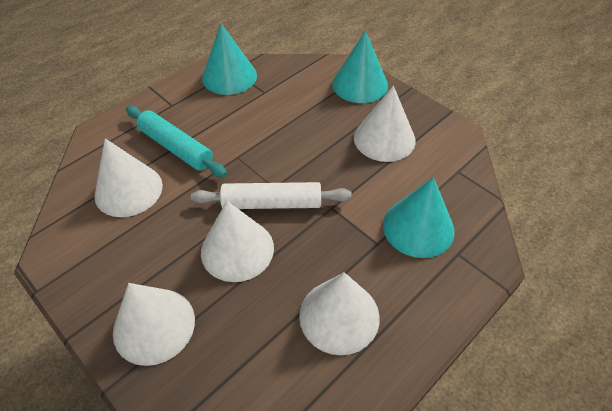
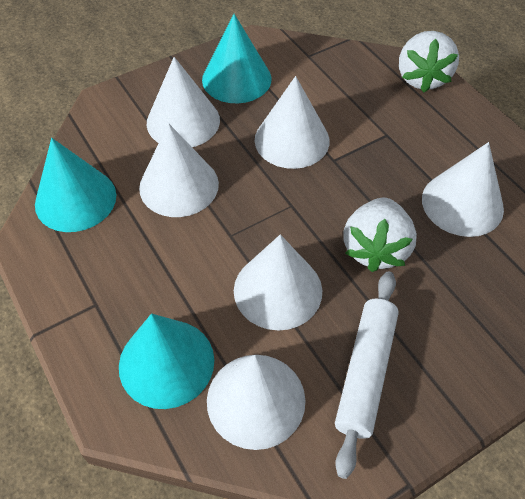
turquoise rolling pin: 1 -> 0
white cone: 5 -> 6
white strawberry: 0 -> 2

